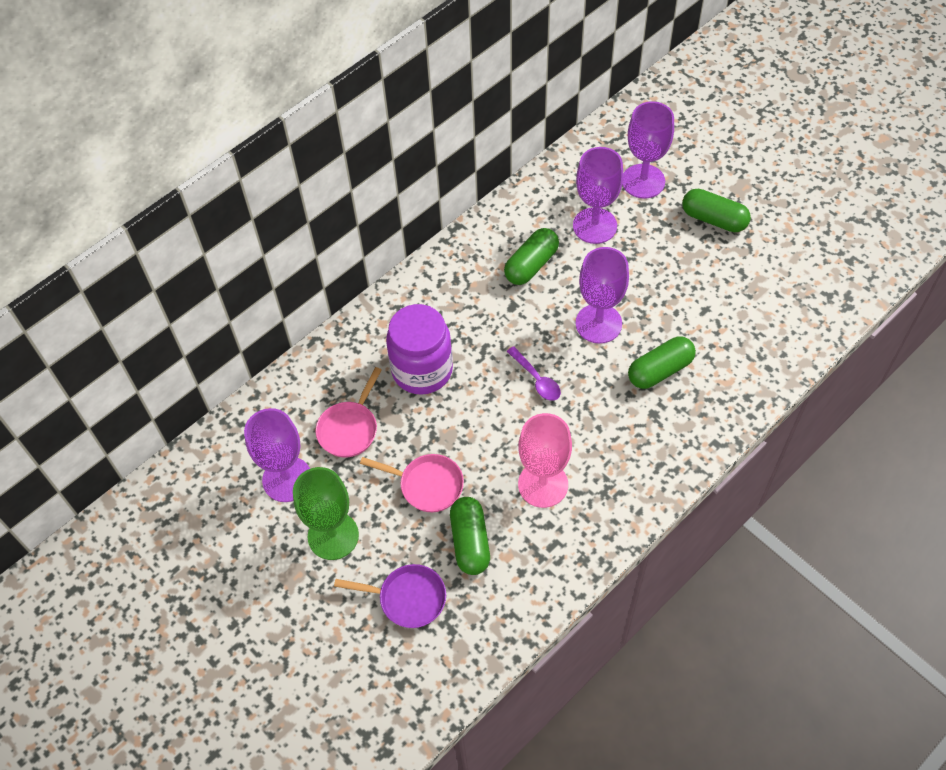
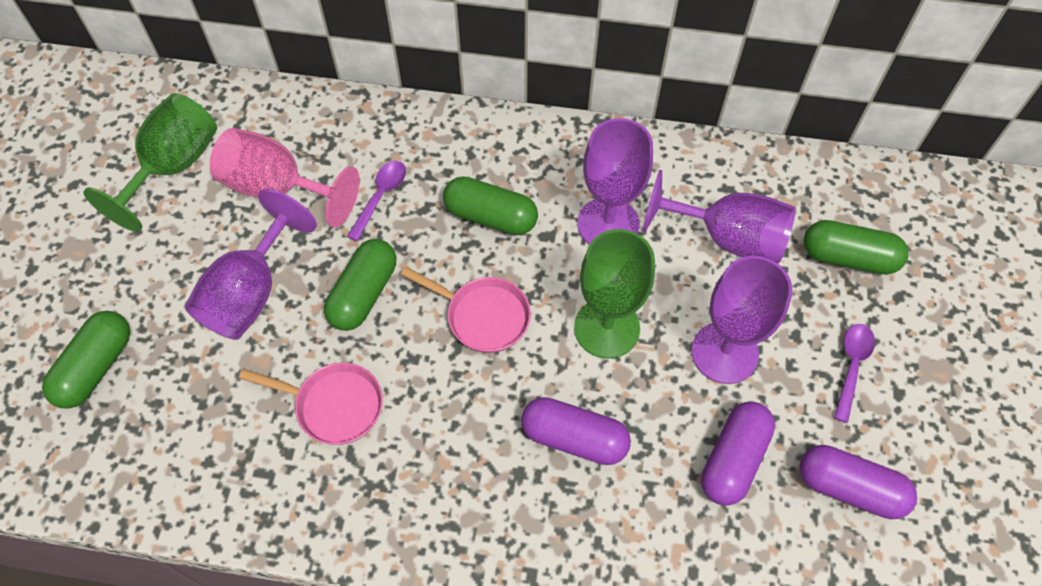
green goblet: 1 -> 2
purple capsule: 0 -> 3
purple jar: 1 -> 0
purple pan: 1 -> 0
purple spoon: 1 -> 2

